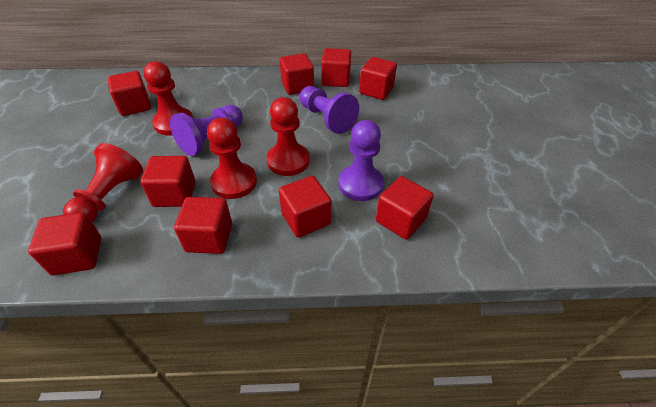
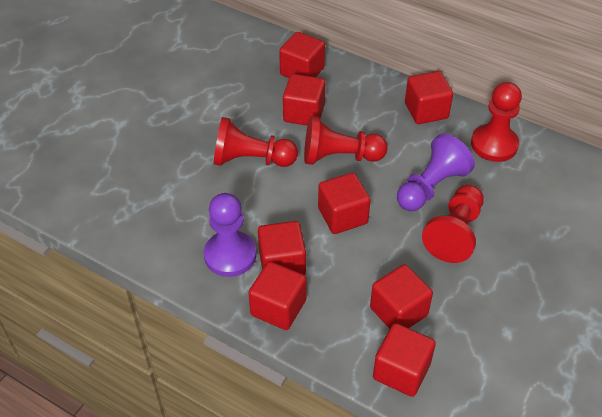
purple pawn: 3 -> 2
red cube: 9 -> 8

